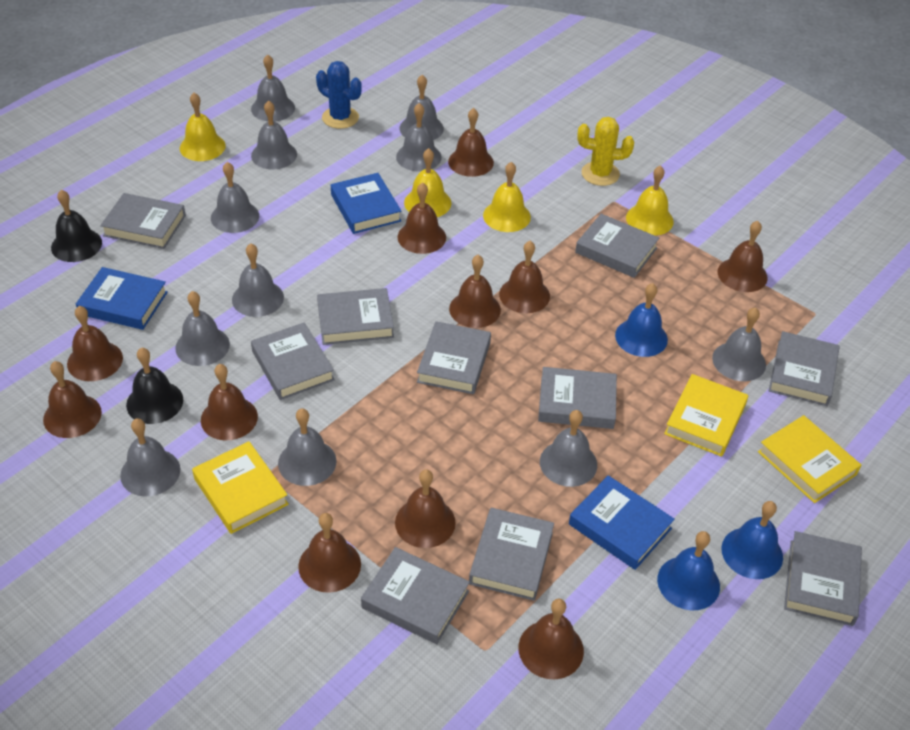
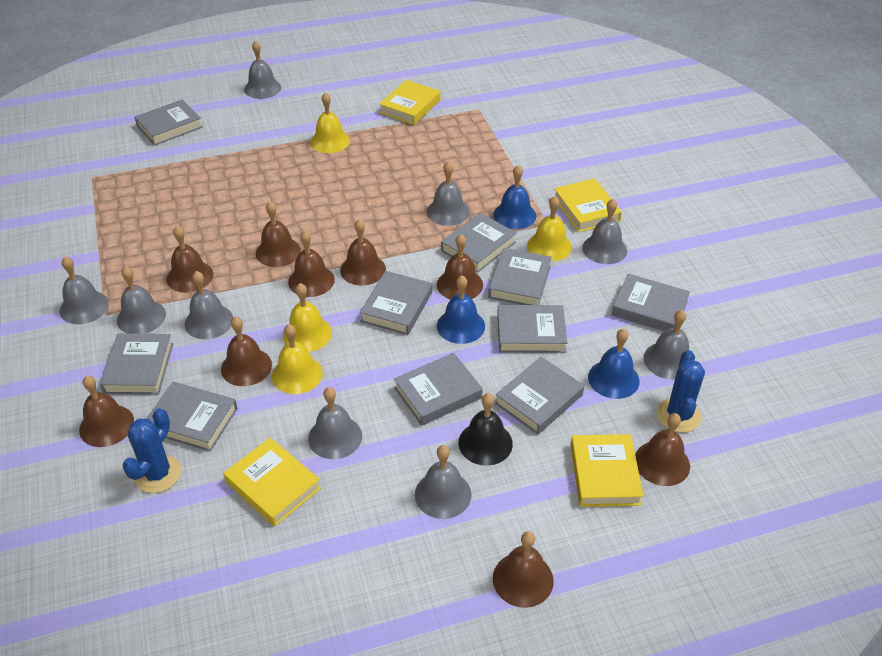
black bell: 2 -> 1
blue book: 3 -> 0
blue cactus: 1 -> 2
brown bell: 11 -> 9
grey bell: 11 -> 9
yellow book: 3 -> 4
yellow cactus: 1 -> 0

